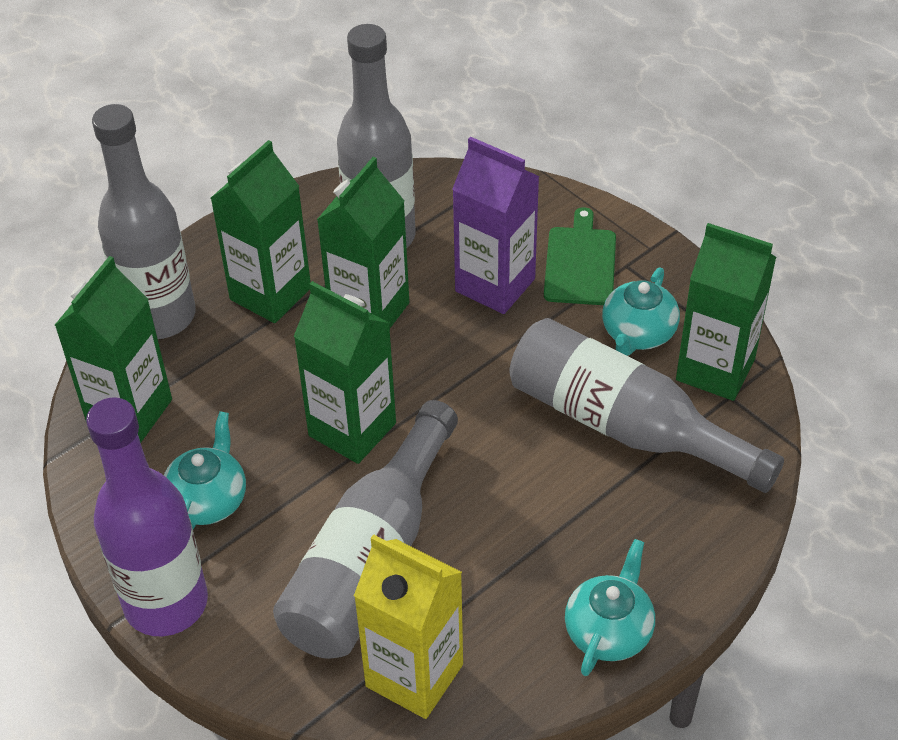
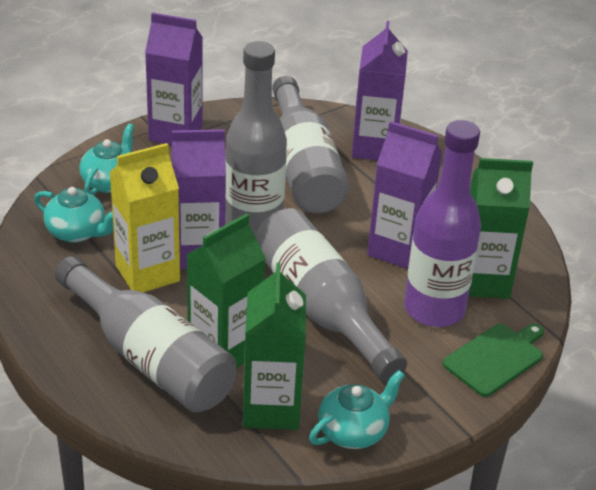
green carton: 5 -> 3
purple carton: 1 -> 4

